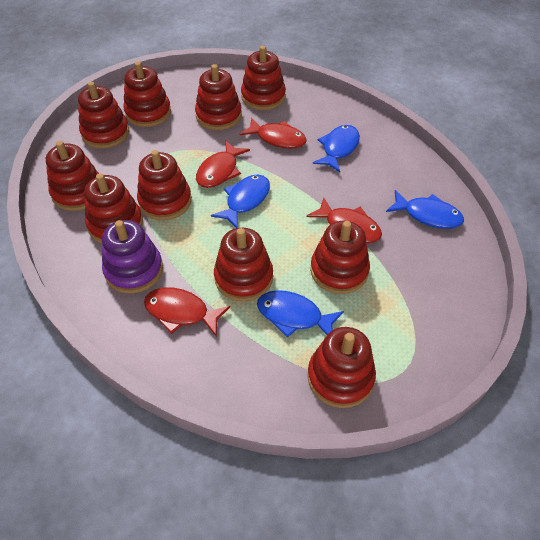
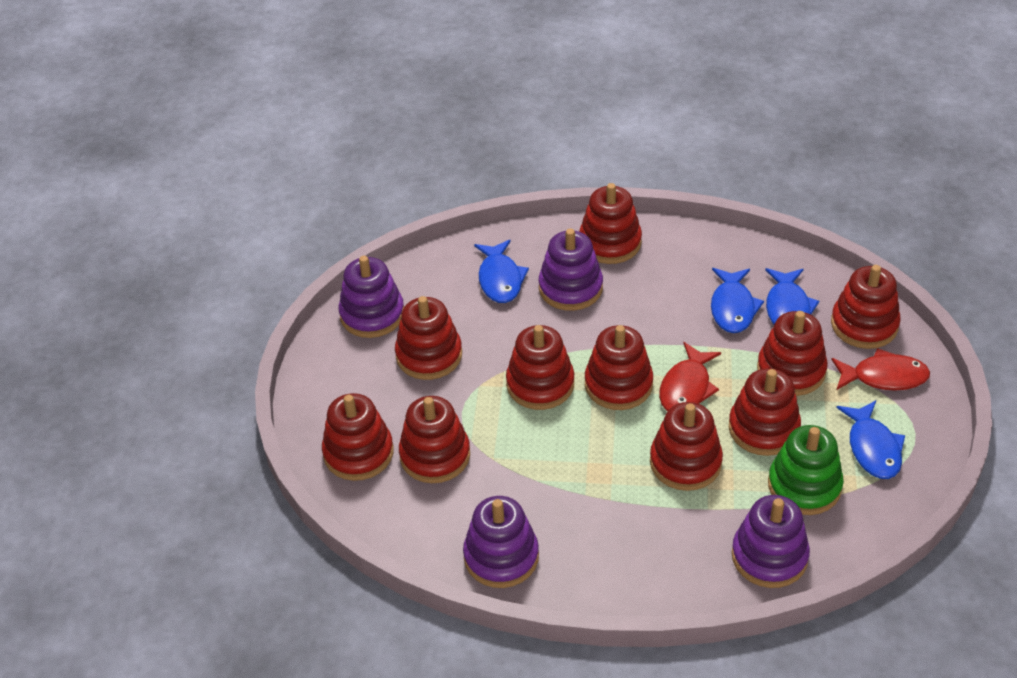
green stacking toy: 0 -> 1
purple stacking toy: 1 -> 4
red fish: 4 -> 2

